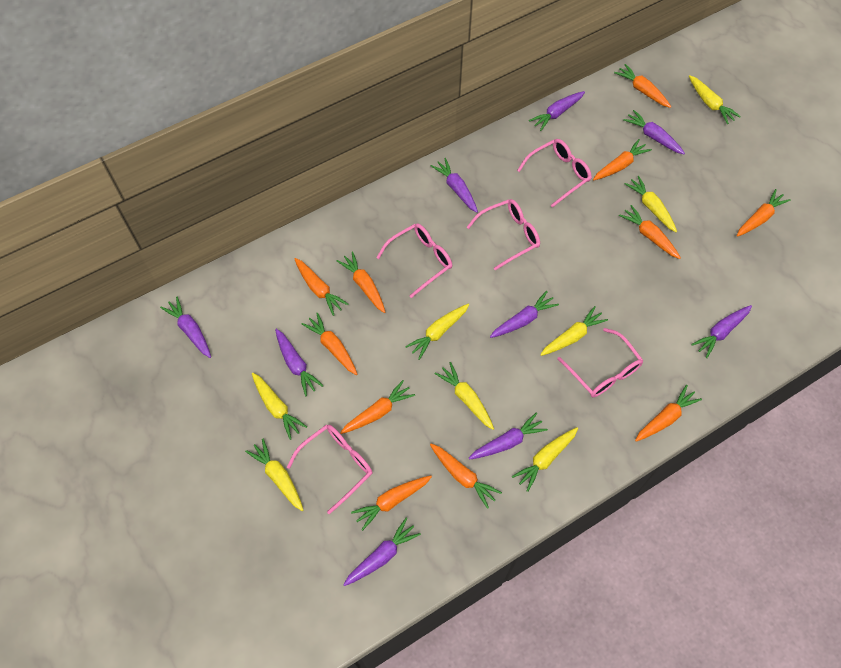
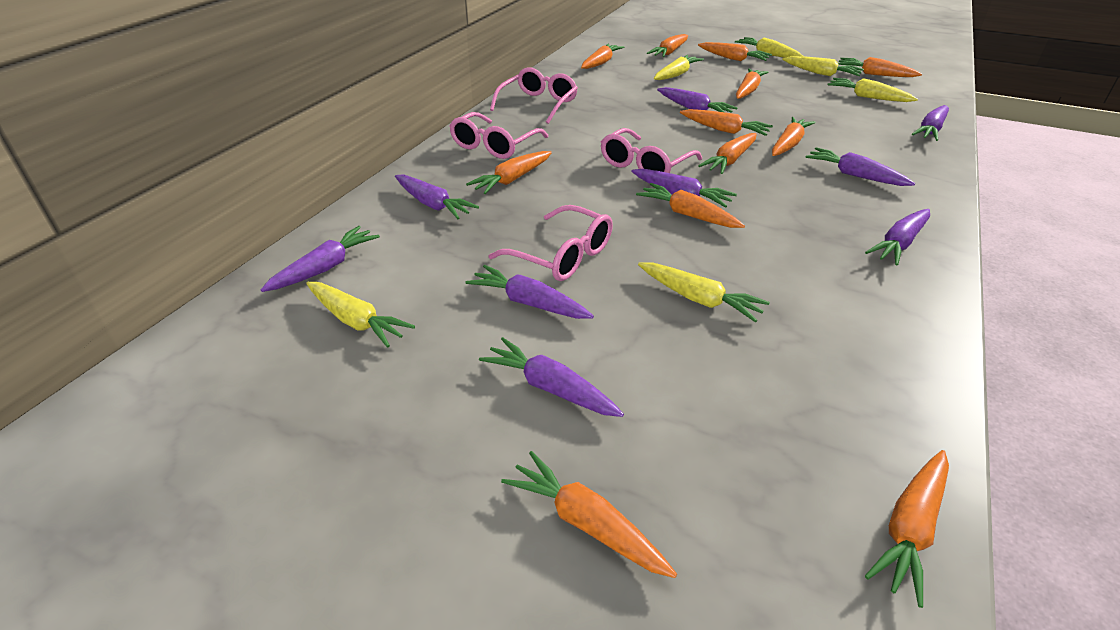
orange carrot: 11 -> 12
pink glasses: 5 -> 4
yellow carrot: 8 -> 6

